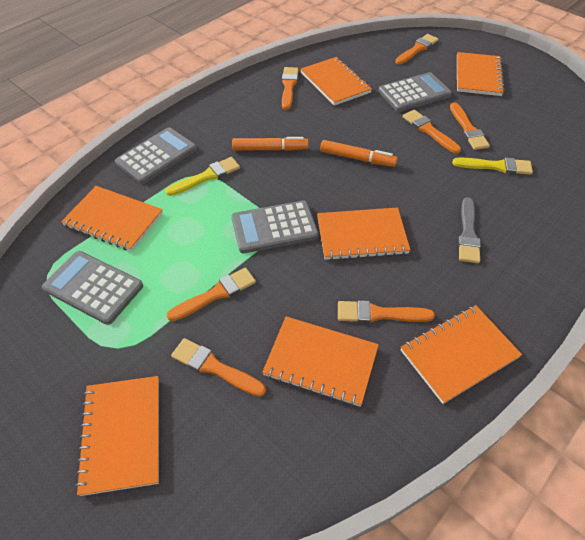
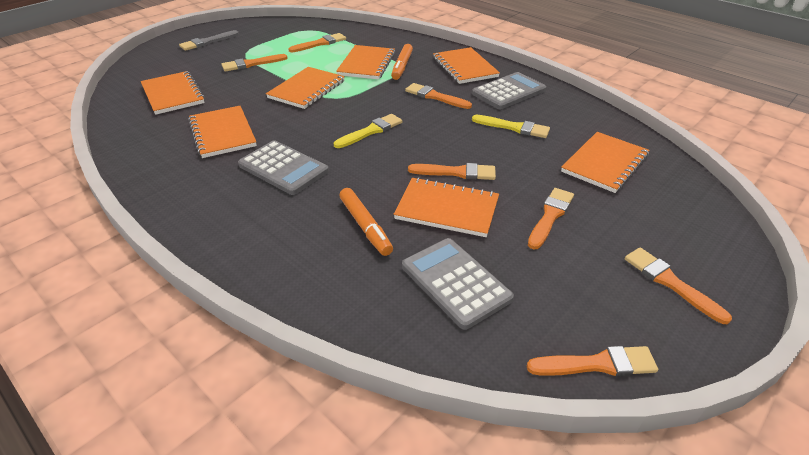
grey calculator: 4 -> 3

